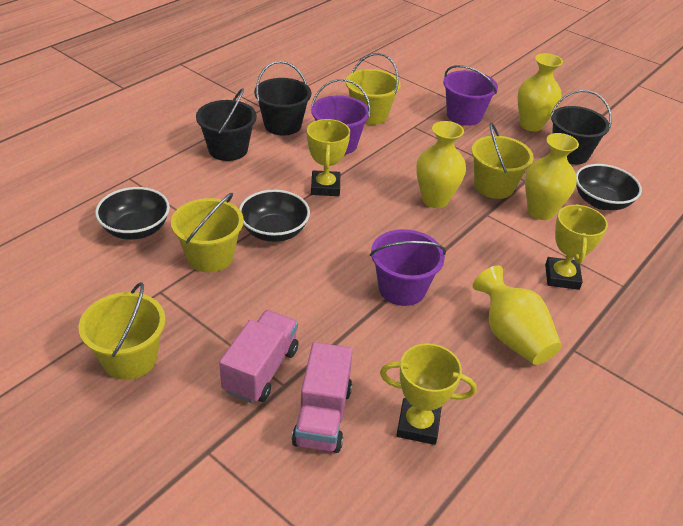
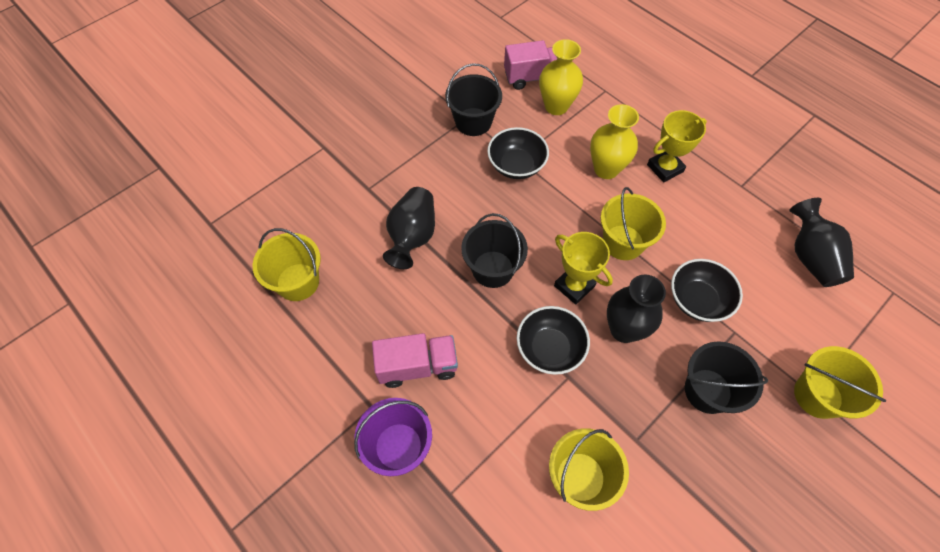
black vase: 0 -> 3
purple bucket: 3 -> 1
yellow trophy: 3 -> 2
yellow vase: 4 -> 2

